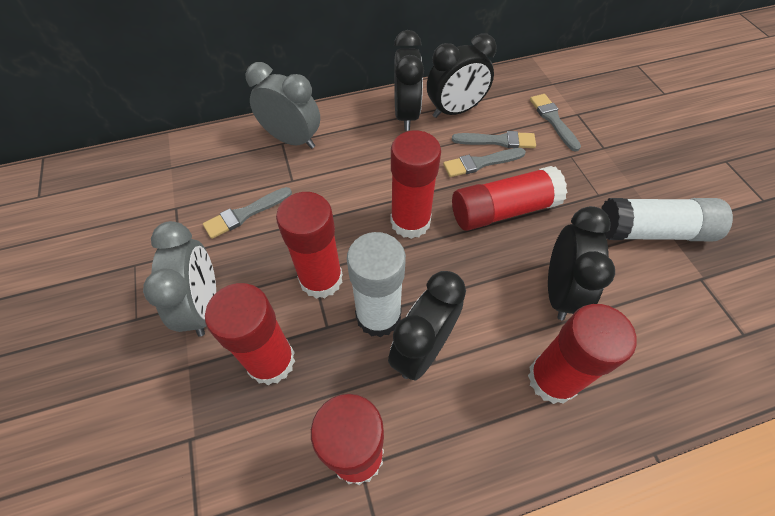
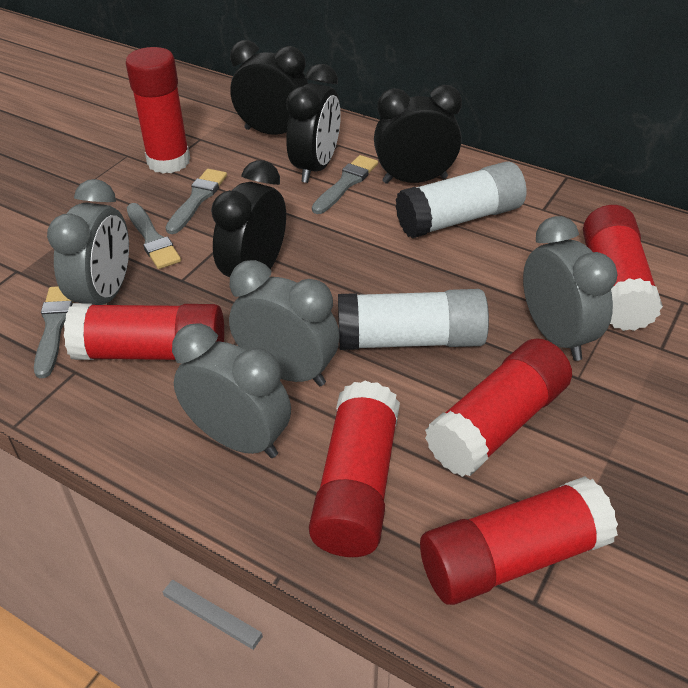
grey clock: 2 -> 4

